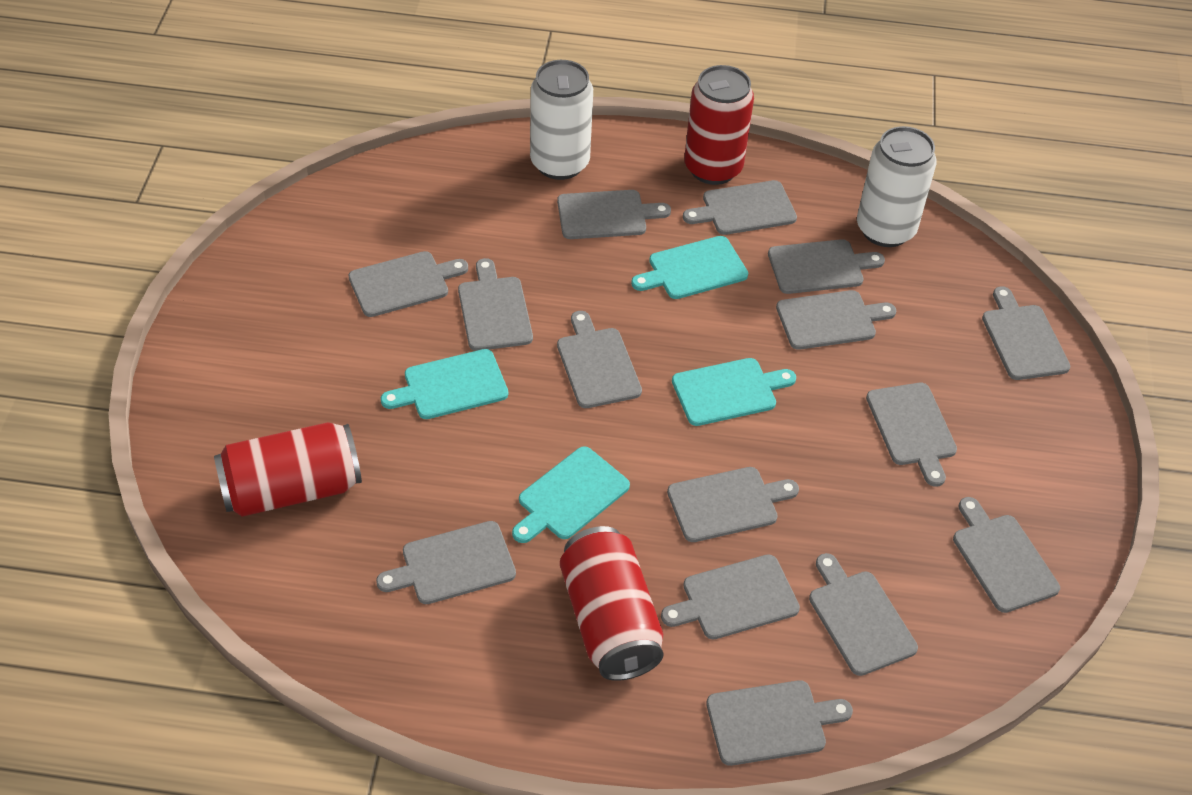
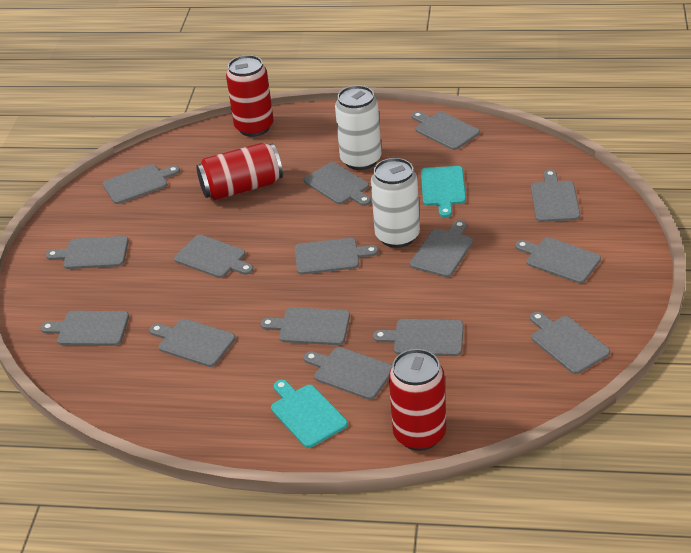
turquoise cutting board: 4 -> 2

